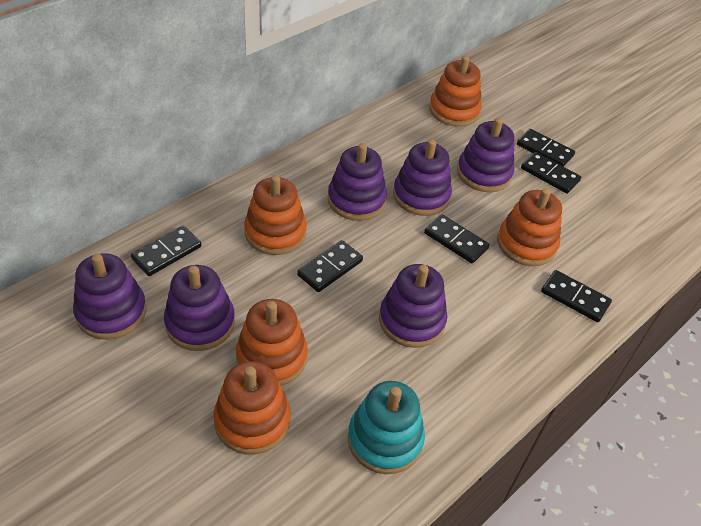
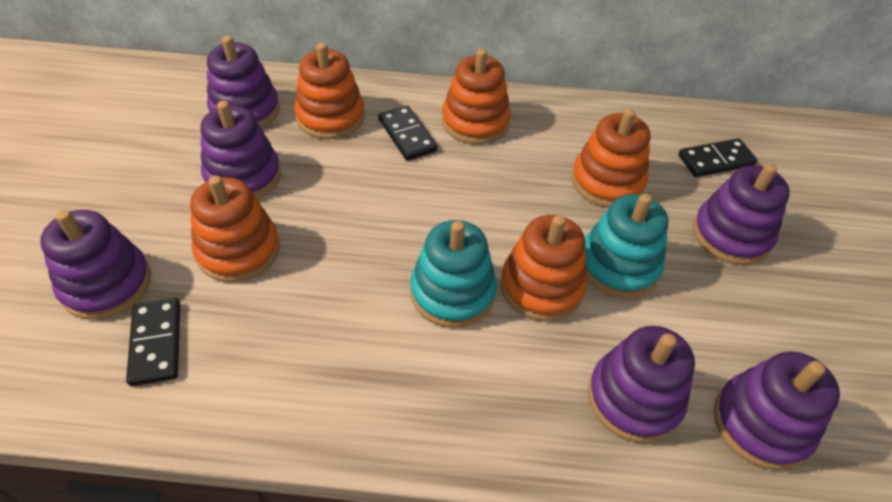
black domino: 6 -> 3
turquoise stacking toy: 1 -> 2

